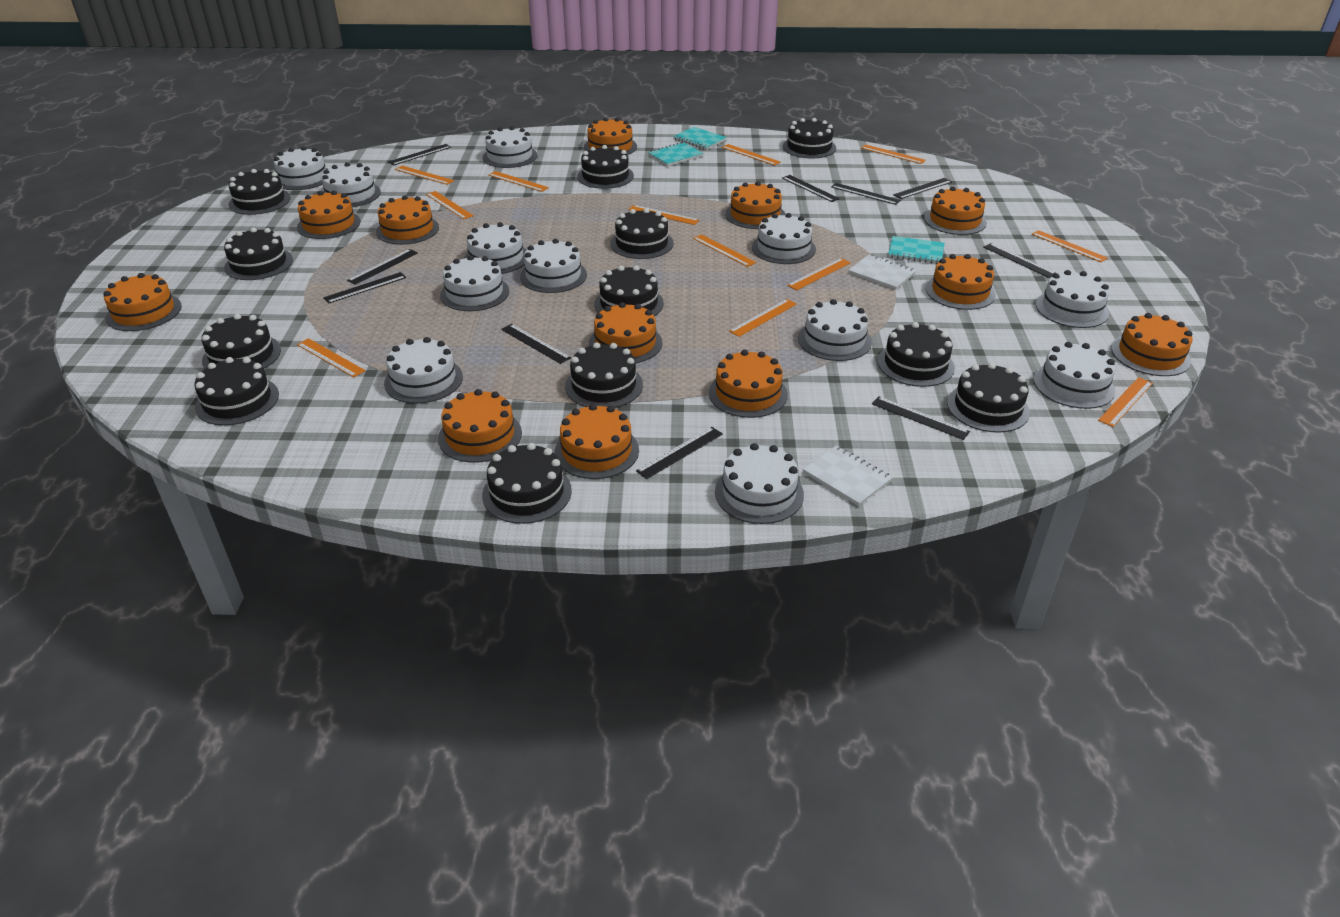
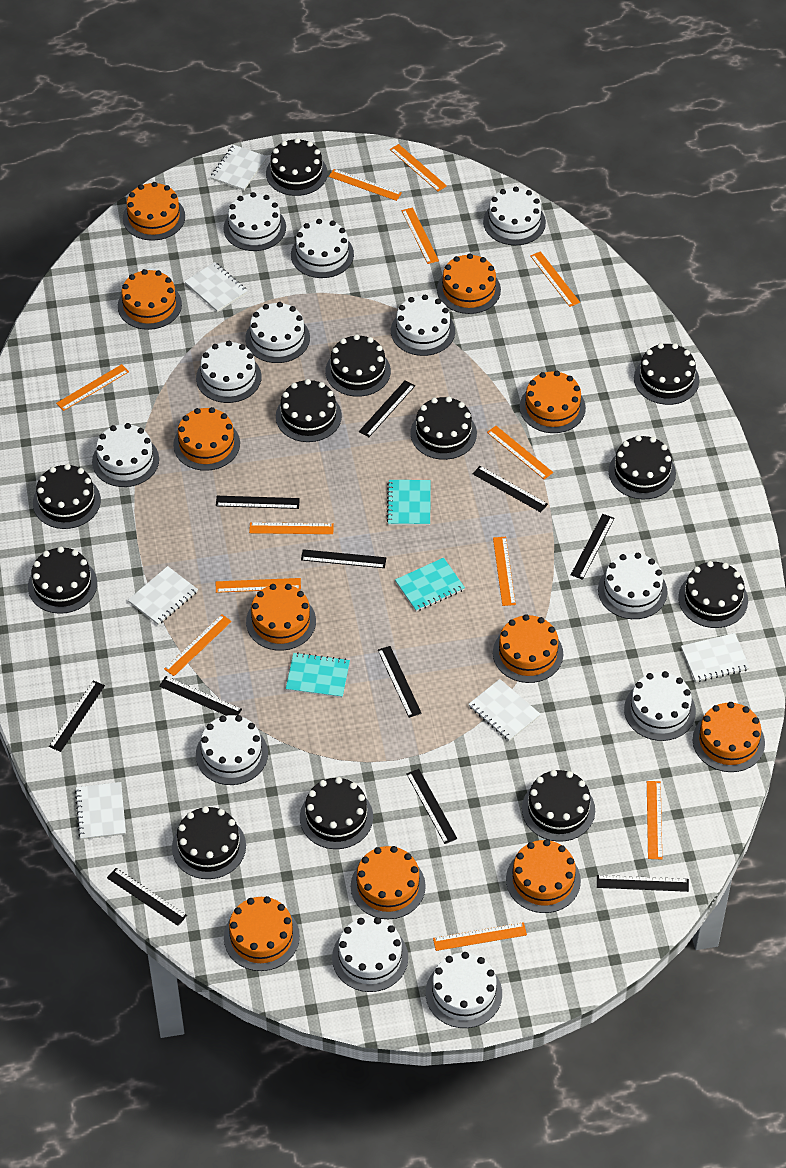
black ruler: 10 -> 11
orange cake: 12 -> 11
white notebook: 2 -> 6

